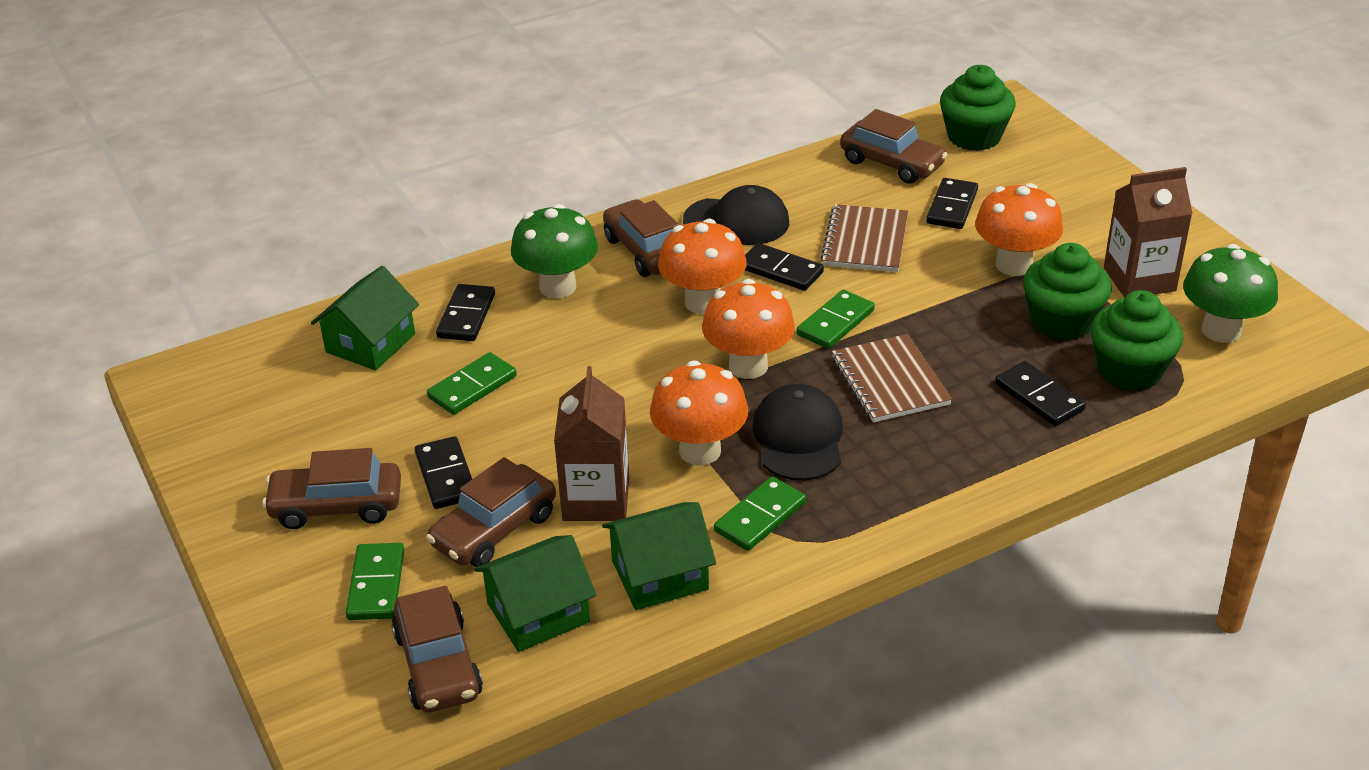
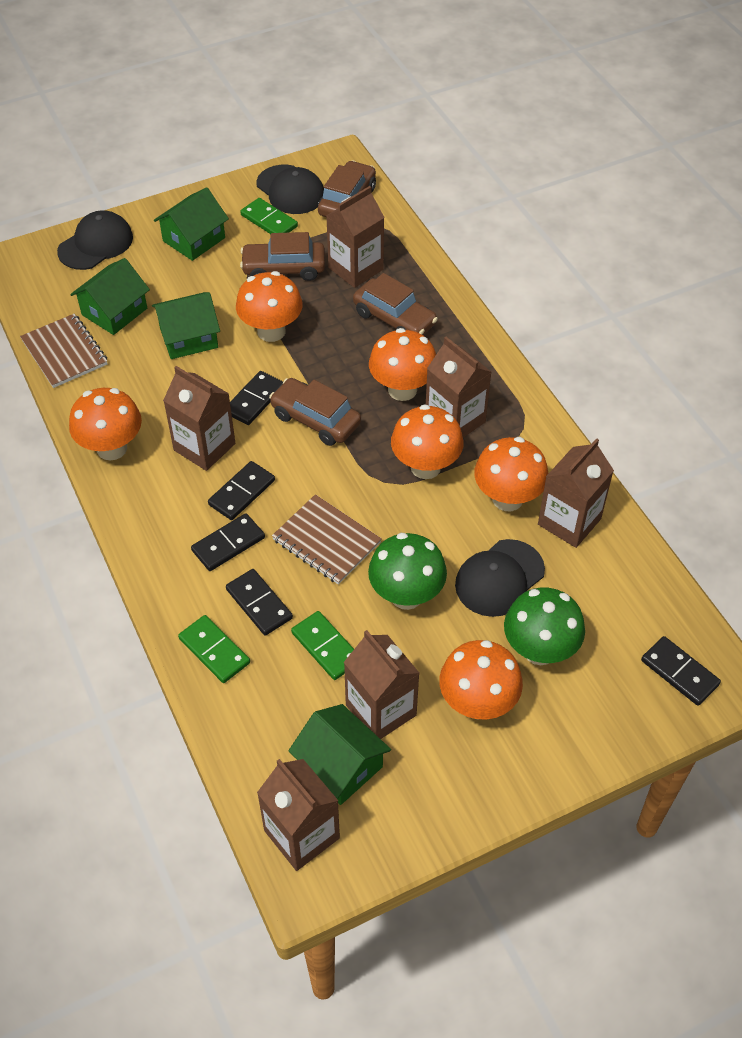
black cap: 2 -> 3
brown car: 5 -> 4
brown carton: 2 -> 6
green cupcake: 3 -> 0
green domino: 4 -> 3
green house: 3 -> 4
orange mushroom: 4 -> 6

